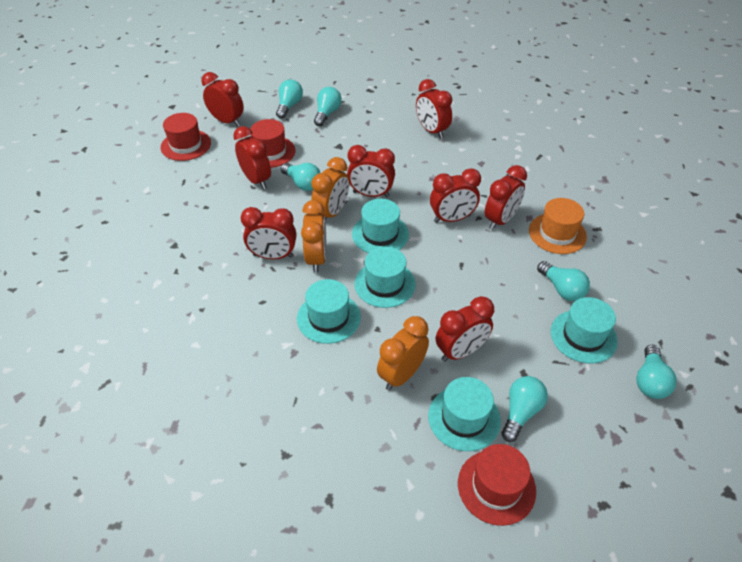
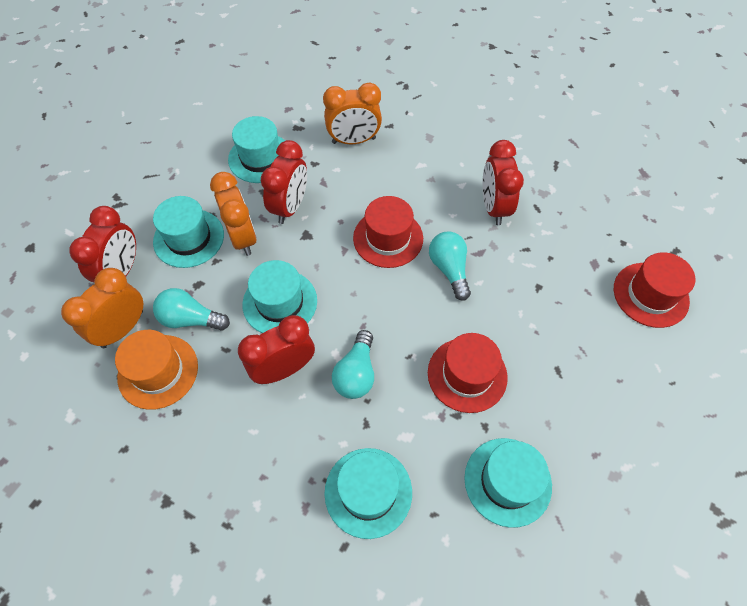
red clock: 8 -> 4
turquoise light bulb: 6 -> 3

